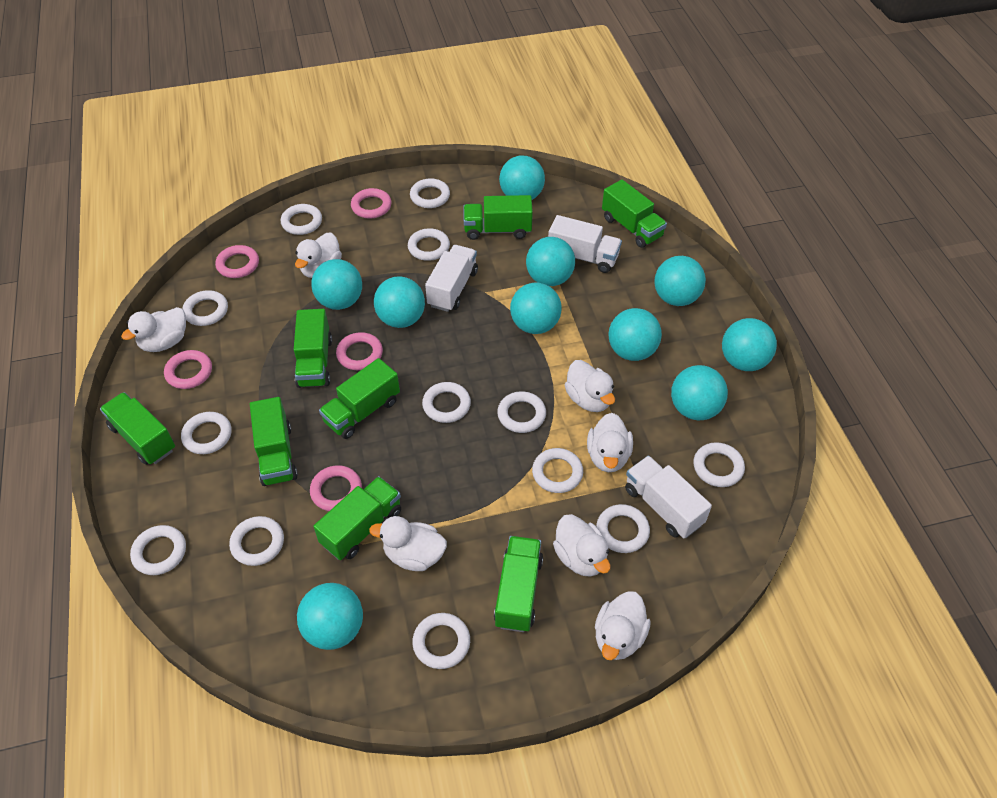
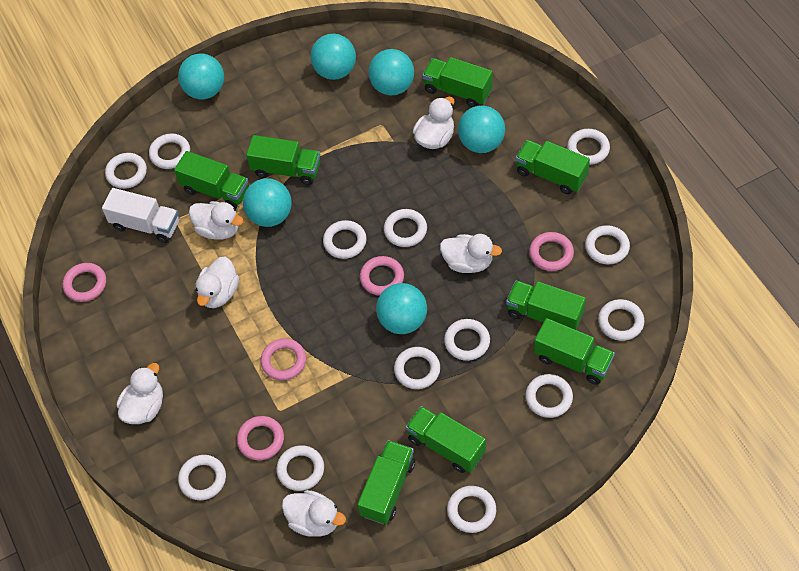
turquoise ball: 10 -> 6
white duck: 7 -> 6
white truck: 3 -> 1

